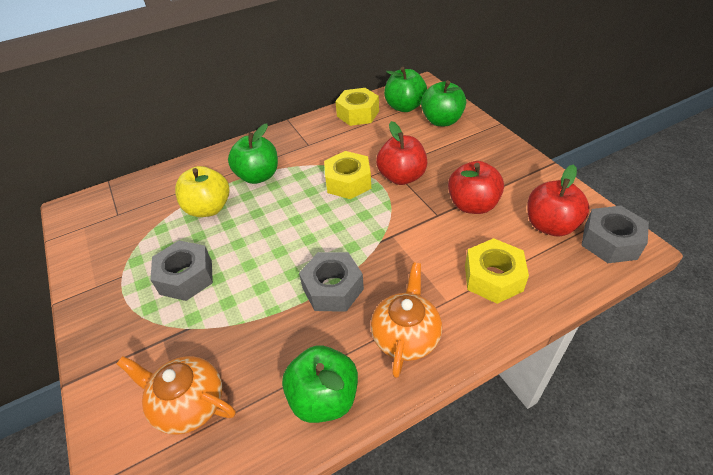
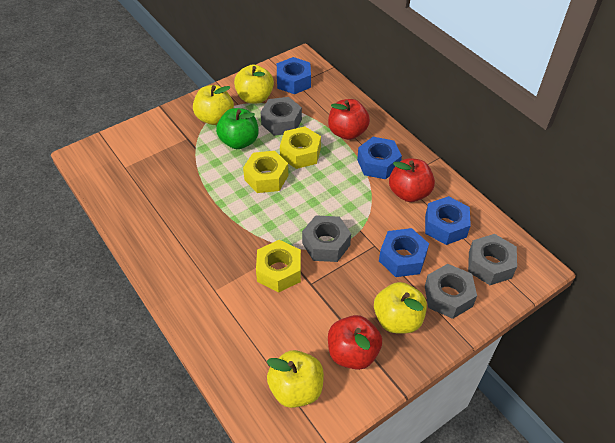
blue nut: 0 -> 4
green apple: 4 -> 1
grey nut: 3 -> 4
orange teapot: 2 -> 0
yellow apple: 1 -> 4

